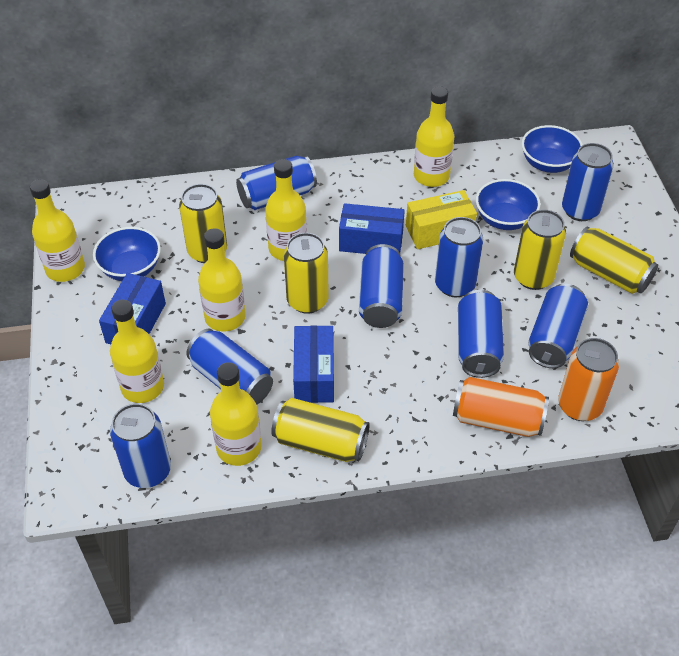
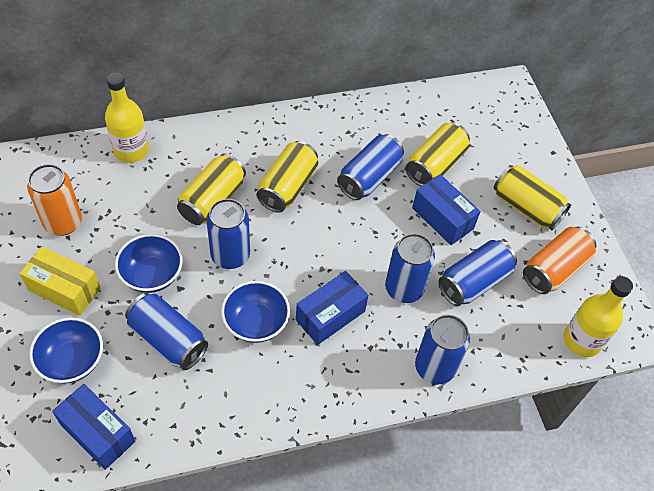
blue can: 8 -> 6
yellow bottle: 6 -> 2
yellow can: 5 -> 4

